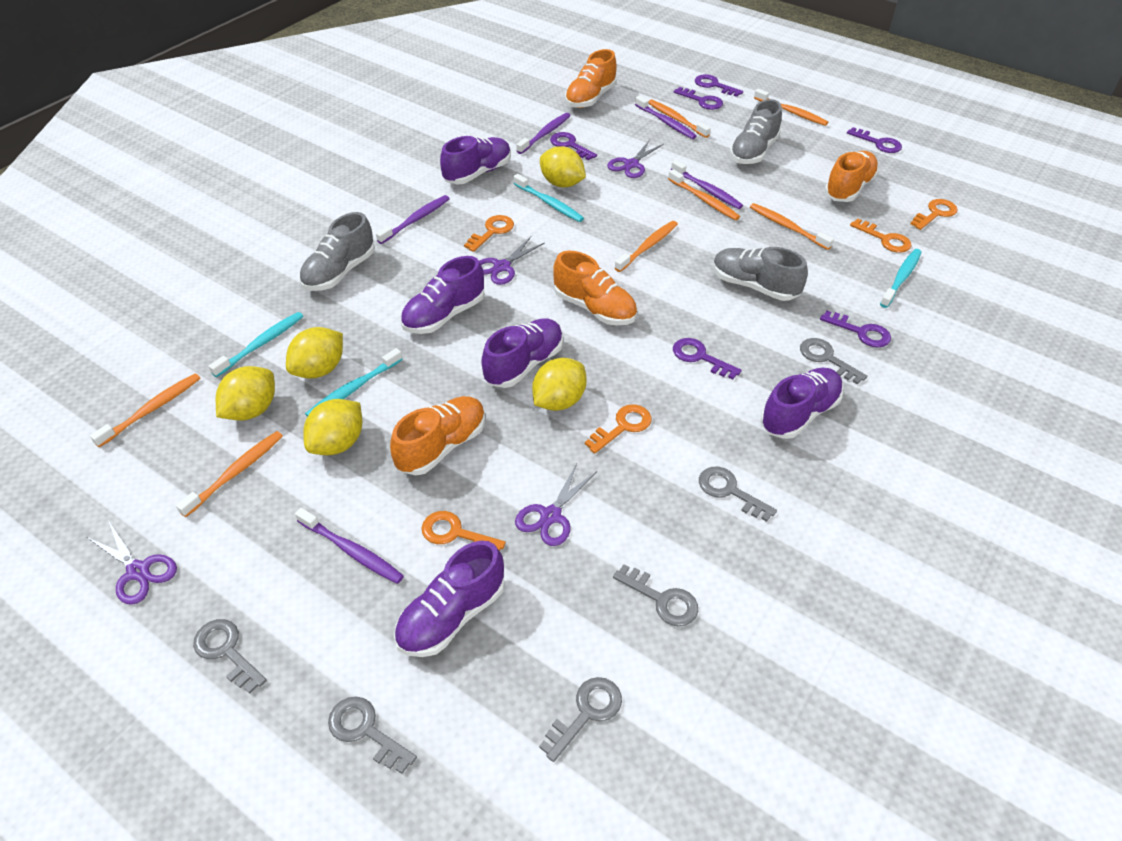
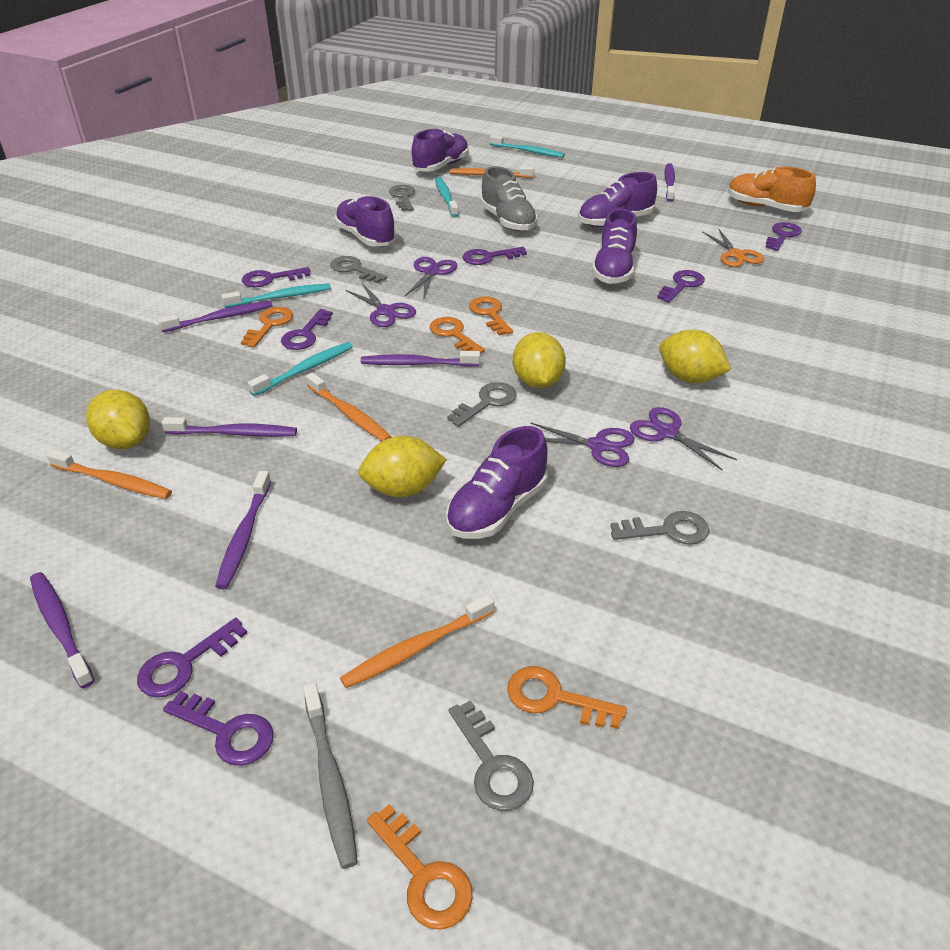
grey key: 6 -> 5
grey shoe: 3 -> 1
grey toothbrush: 0 -> 1
orange scissors: 0 -> 1
orange shoe: 4 -> 1
orange toothbrush: 7 -> 4
purple key: 6 -> 7
purple toothbrush: 5 -> 6
yellow lemon: 5 -> 4

